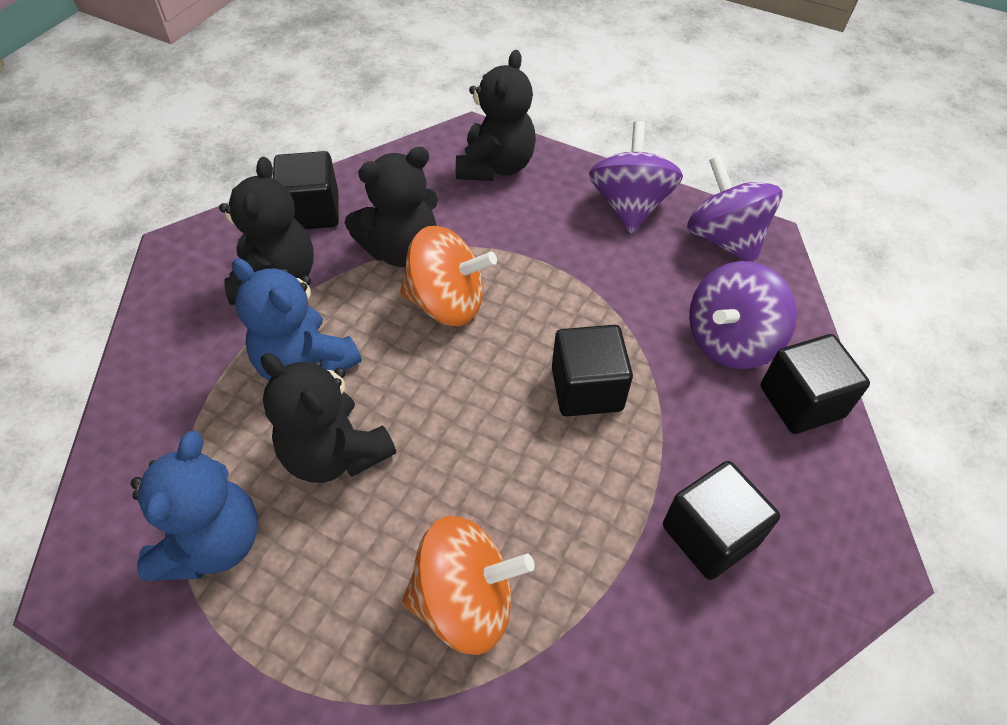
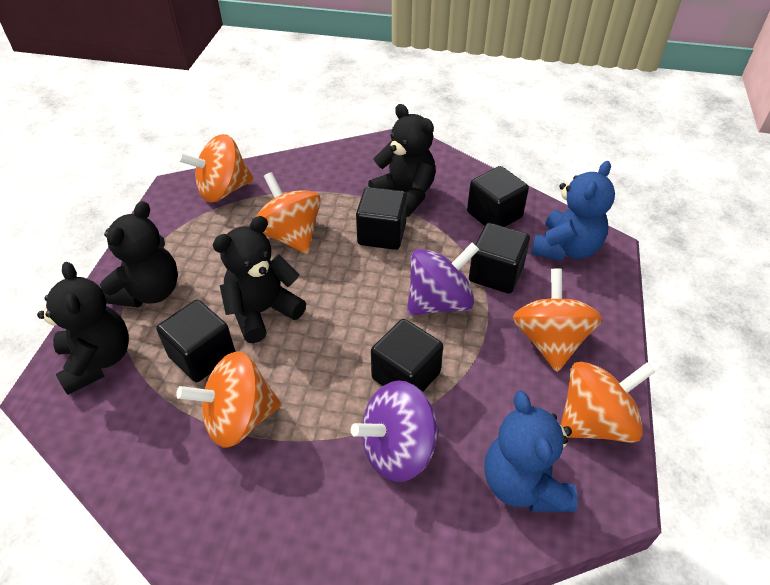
black cube: 4 -> 5
orange spinning top: 2 -> 5
purple spinning top: 3 -> 2

